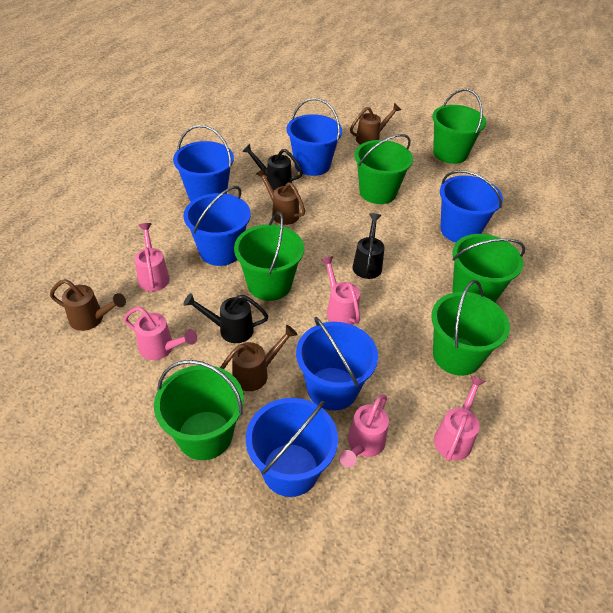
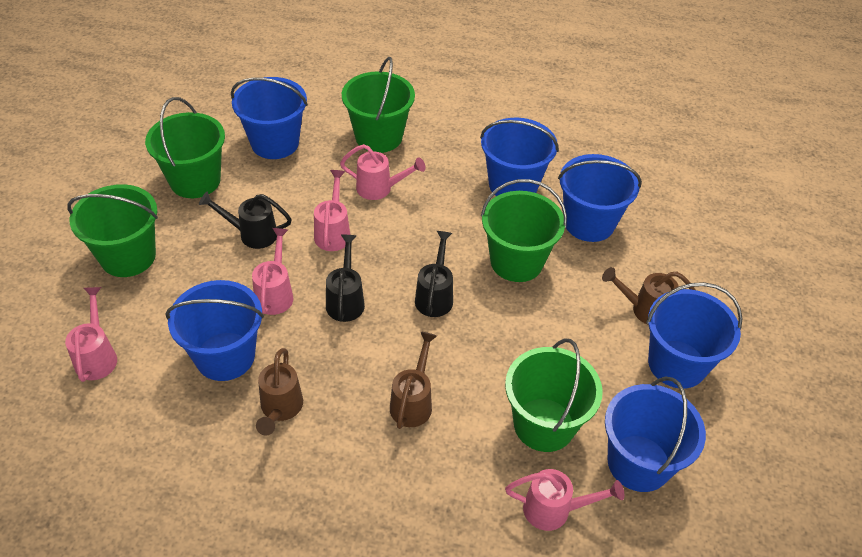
brown watering can: 4 -> 3
green bucket: 6 -> 5

